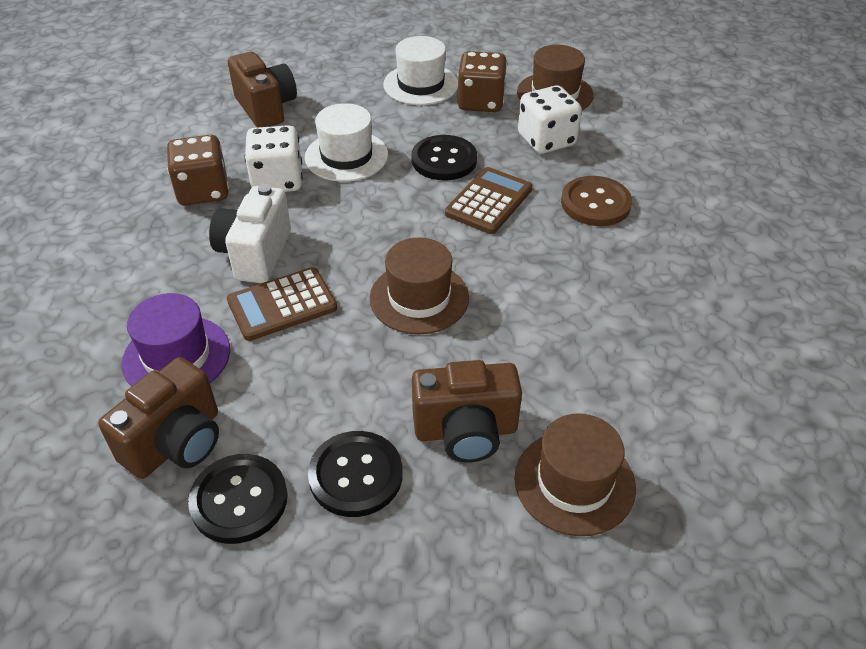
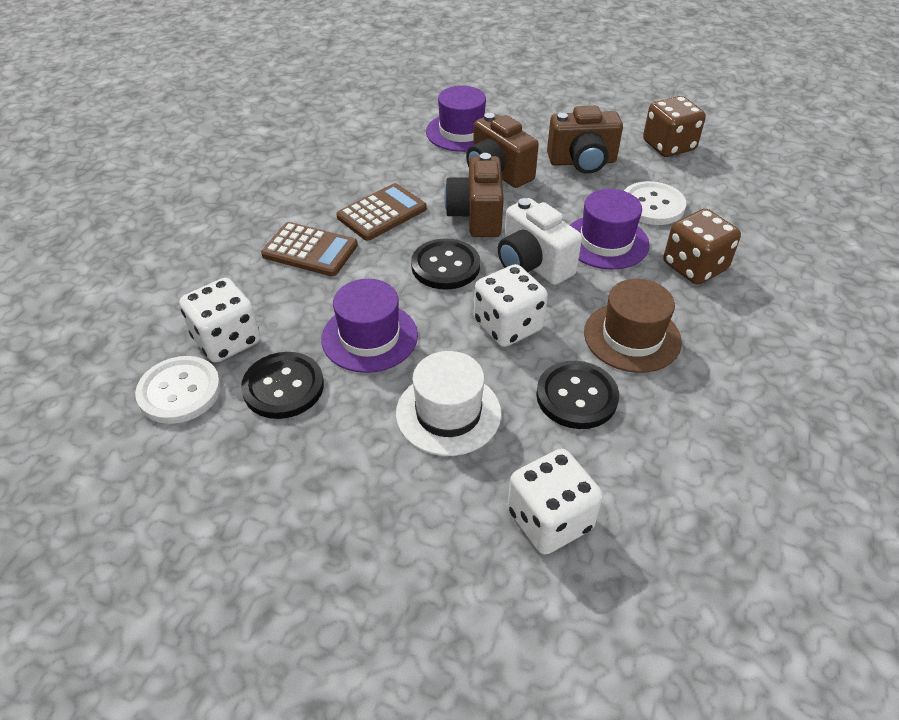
brown button: 1 -> 0
brown hat: 3 -> 1
purple hat: 1 -> 3
white button: 0 -> 2
white dice: 2 -> 3
white hat: 2 -> 1

